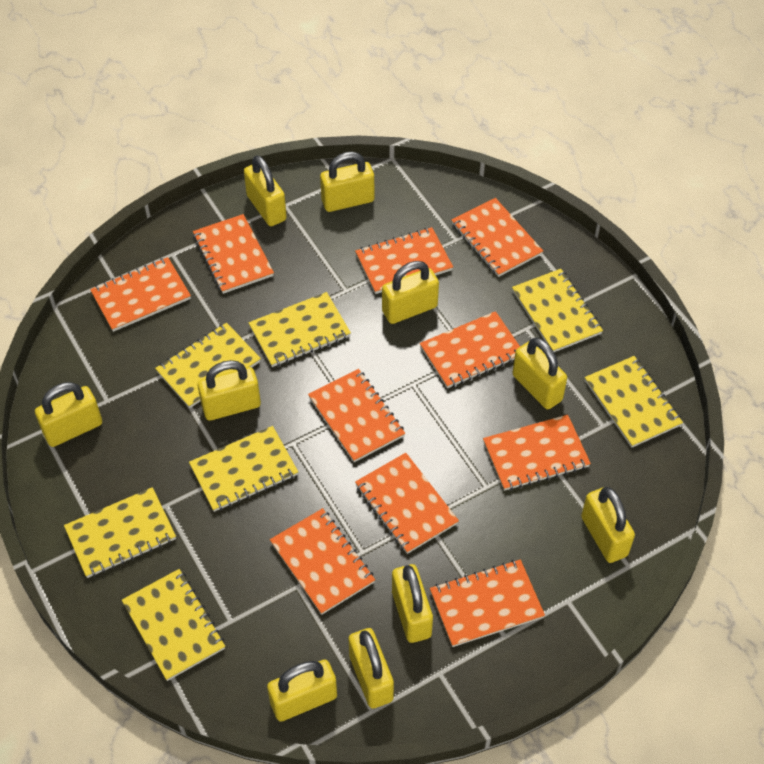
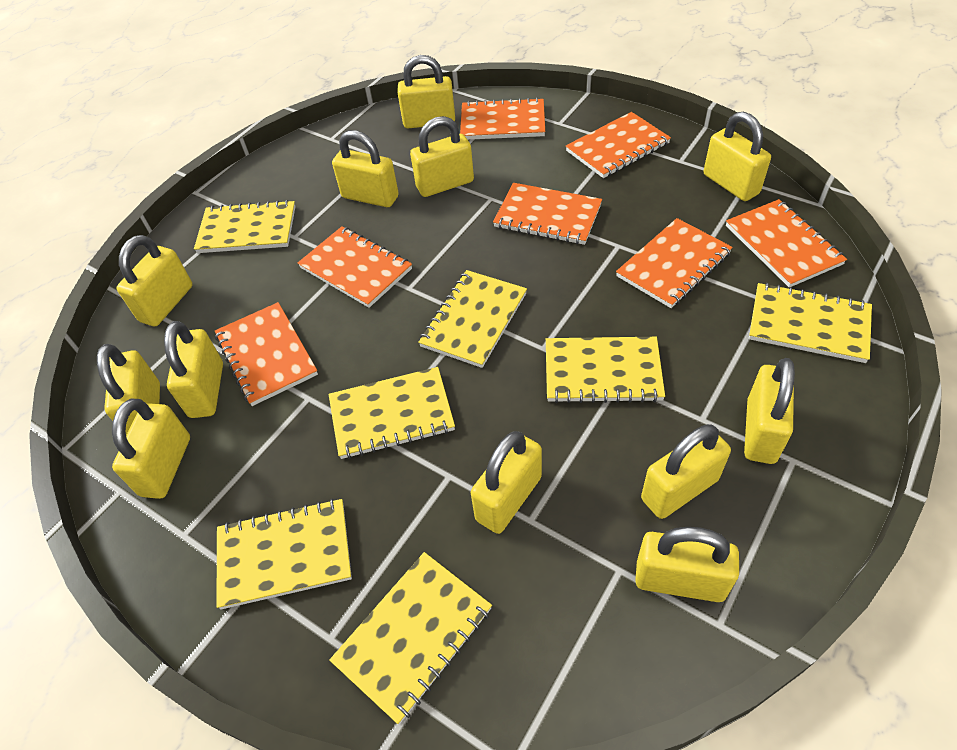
orange notebook: 10 -> 7
yellow padlock: 10 -> 12

